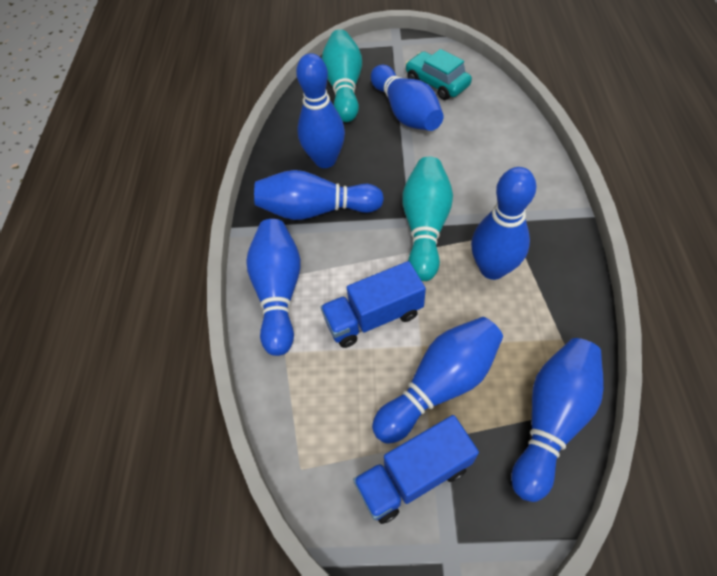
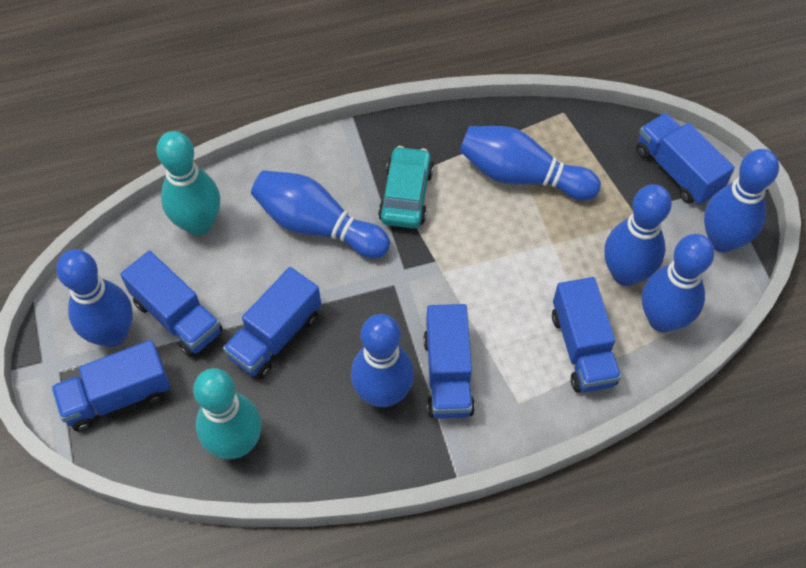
blue truck: 2 -> 6

